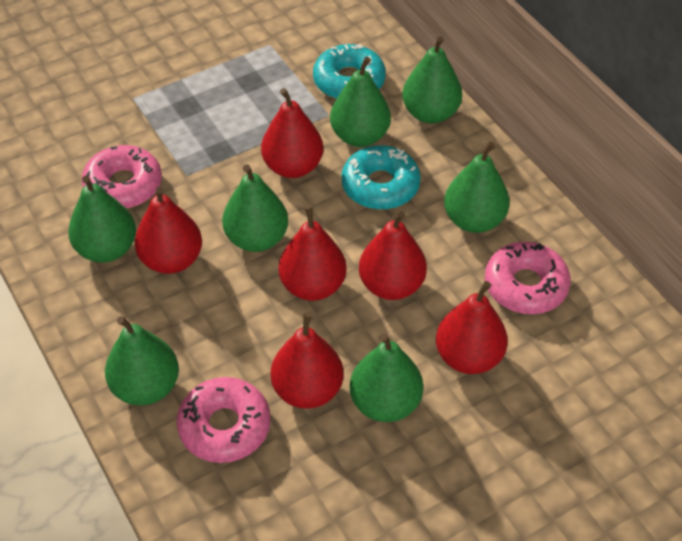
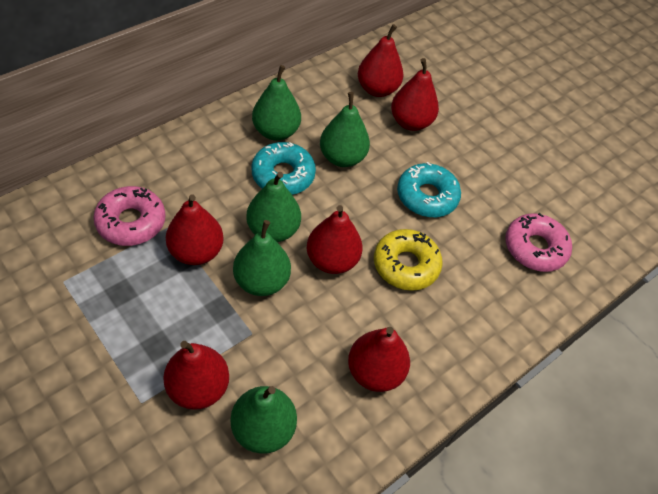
green pear: 7 -> 5
pink donut: 3 -> 2
yellow donut: 0 -> 1

